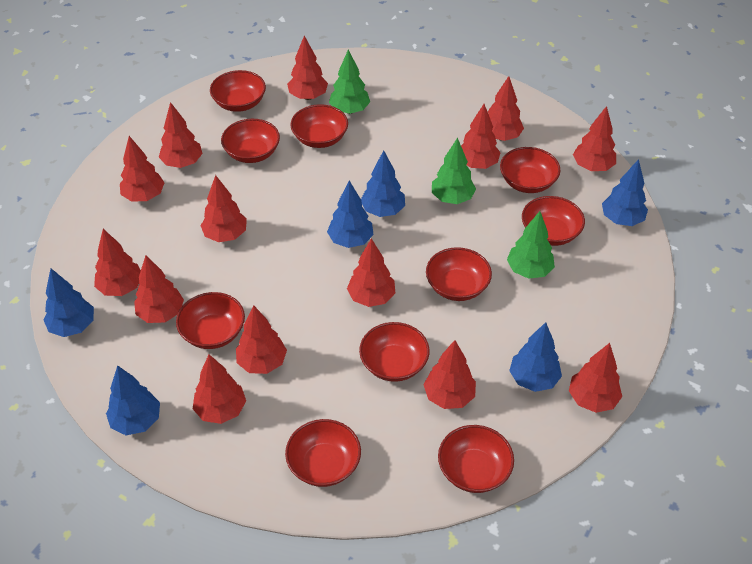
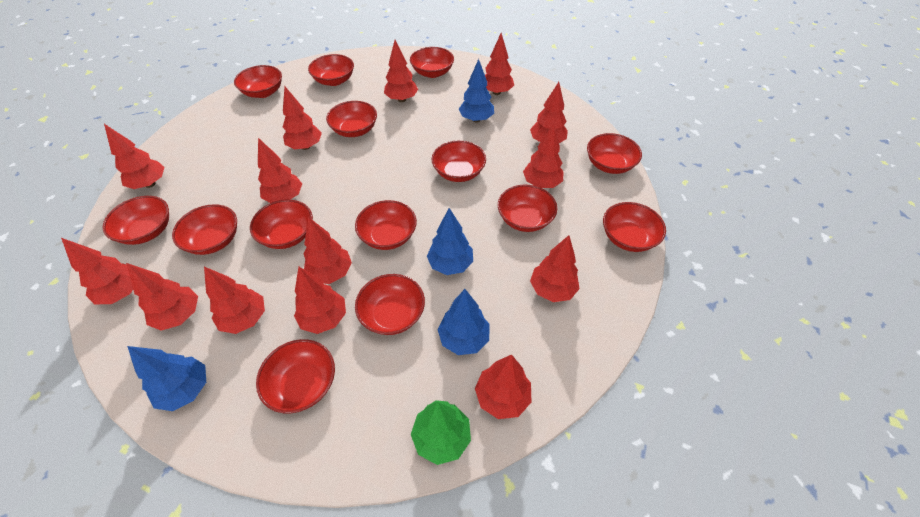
blue tree: 6 -> 4
green tree: 3 -> 1
red bowl: 10 -> 14

